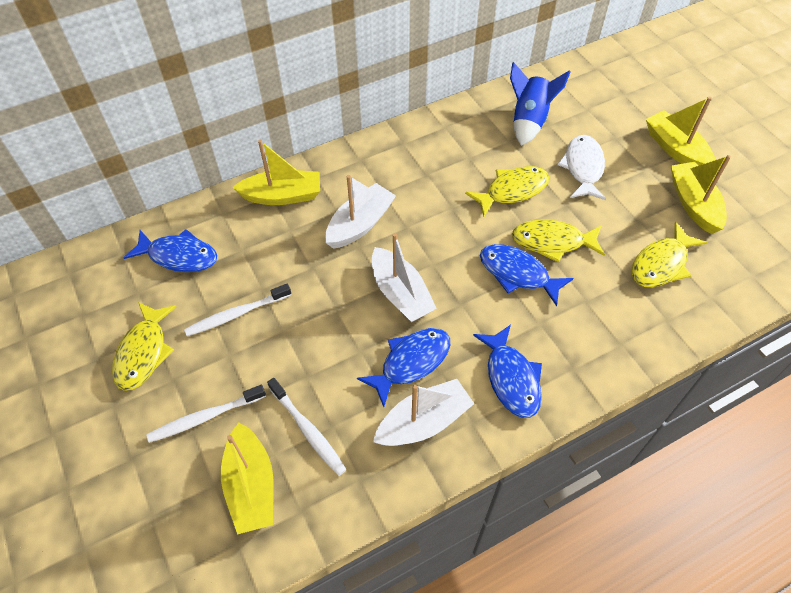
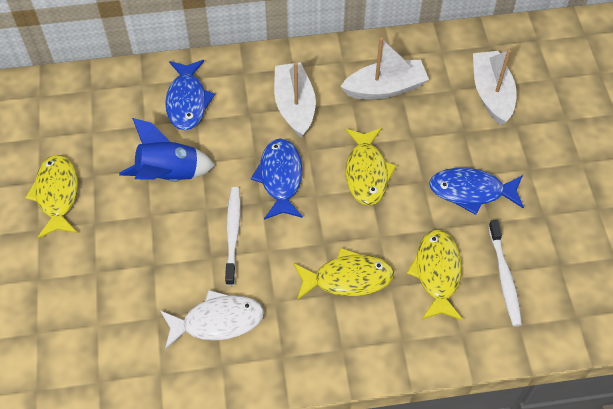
blue fish: 4 -> 3
white toothbrush: 3 -> 2
yellow boat: 4 -> 0

